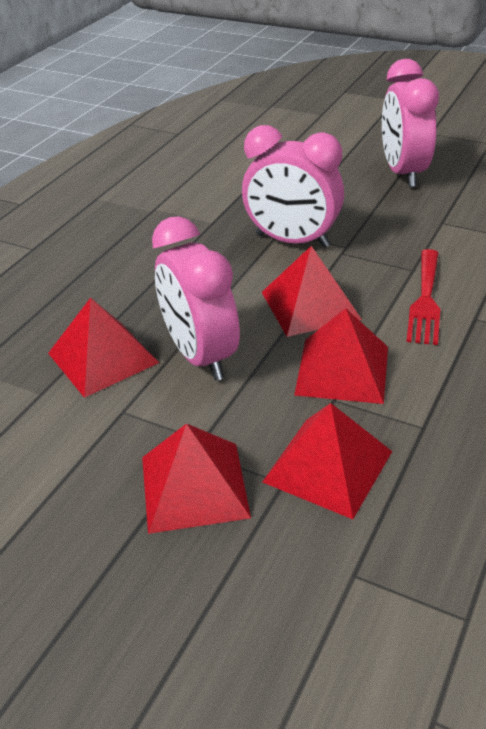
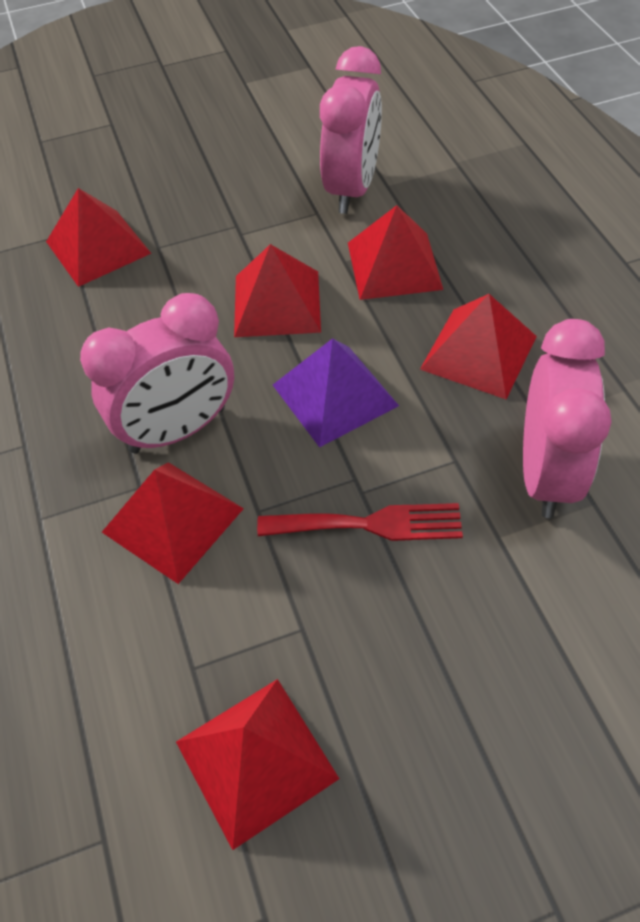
purple pyramid: 0 -> 1
red pyramid: 5 -> 6

